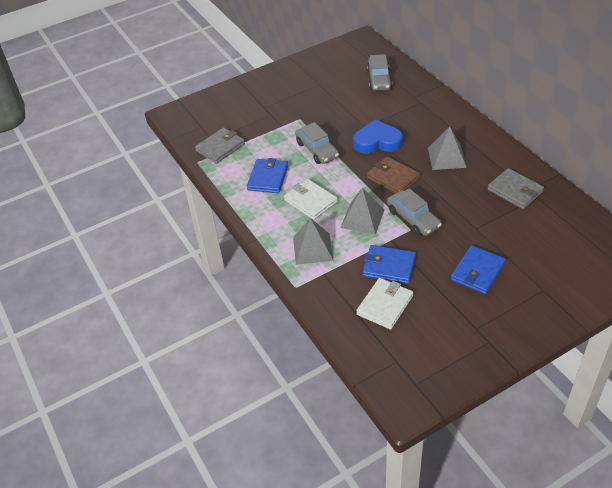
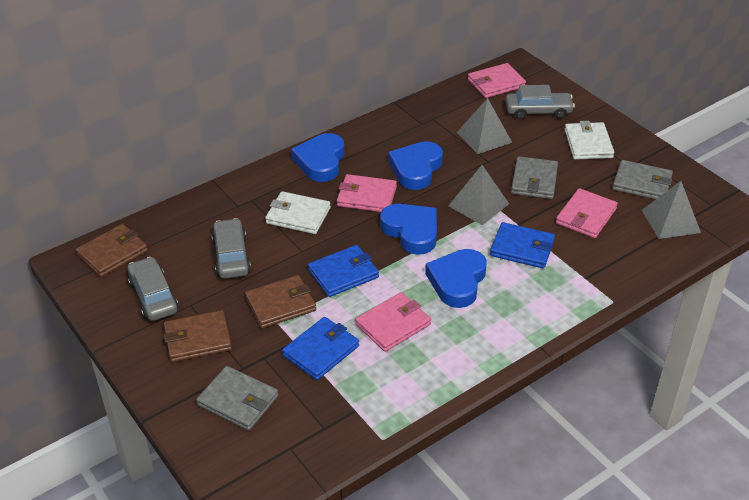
blue heart: 1 -> 4
brown wallet: 1 -> 3
grey wallet: 2 -> 3
pink wallet: 0 -> 4

